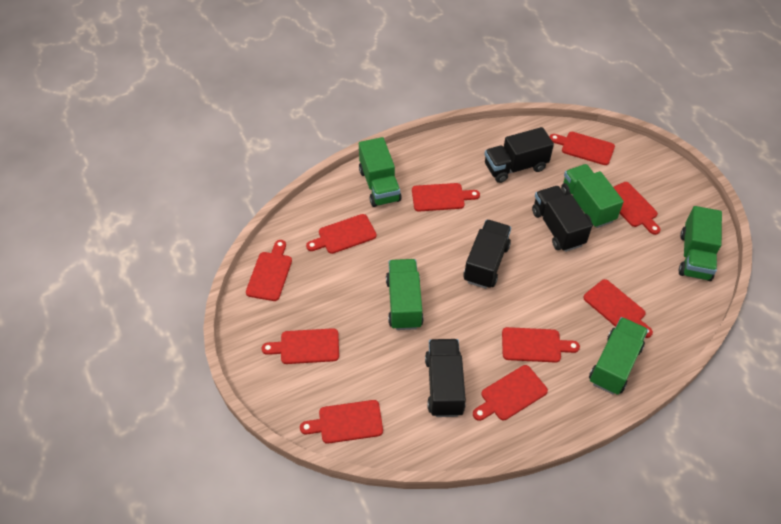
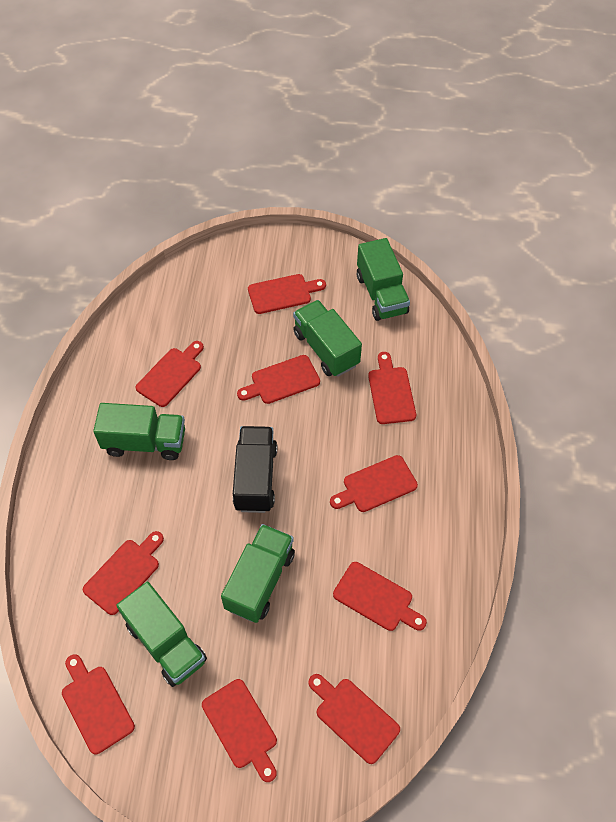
black truck: 4 -> 1

